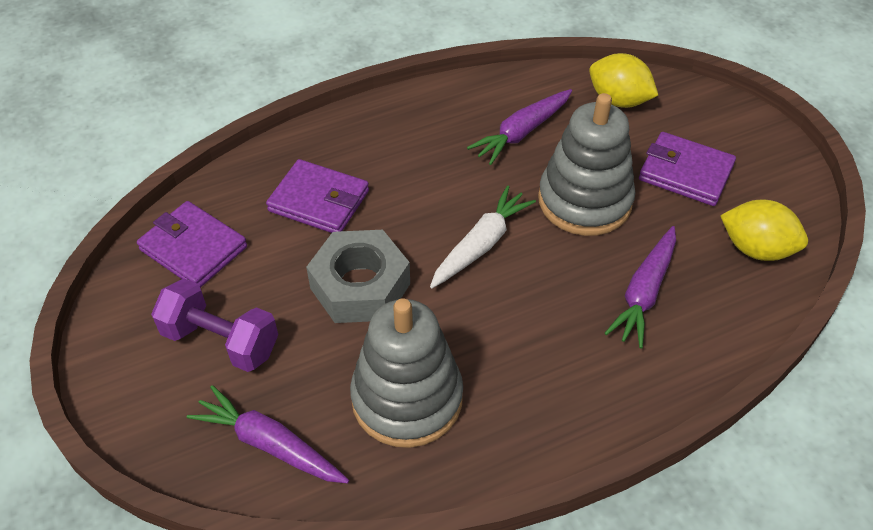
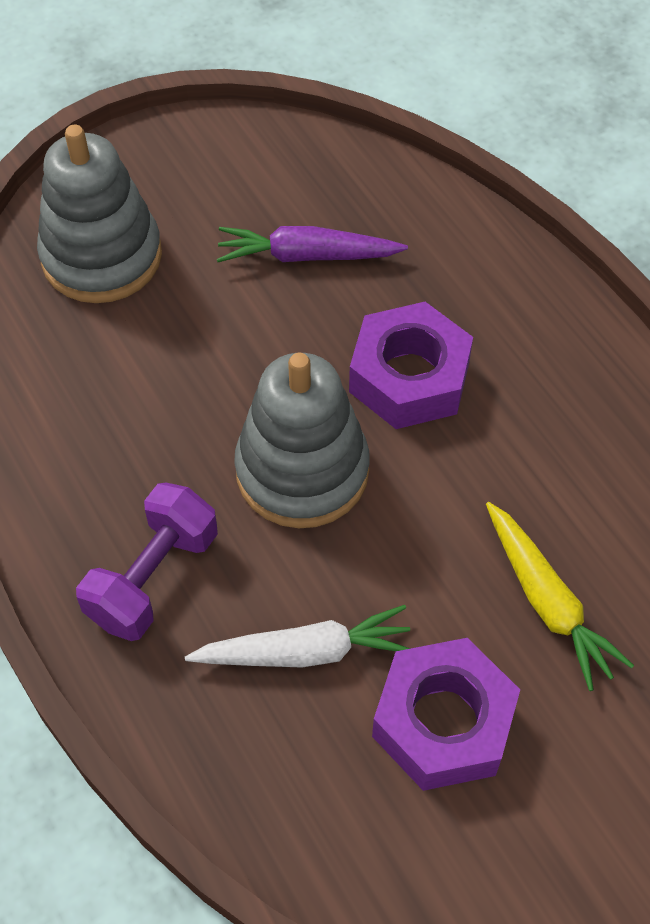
grey nut: 1 -> 0
purple carrot: 3 -> 1
purple nut: 0 -> 2
purple wallet: 3 -> 0
yellow carrot: 0 -> 1
yellow lemon: 2 -> 0

